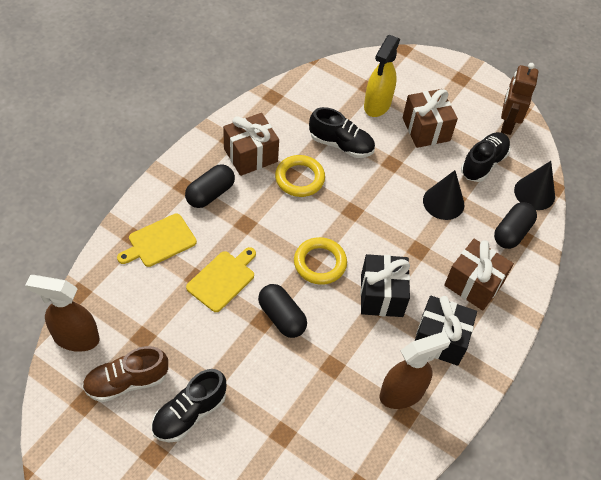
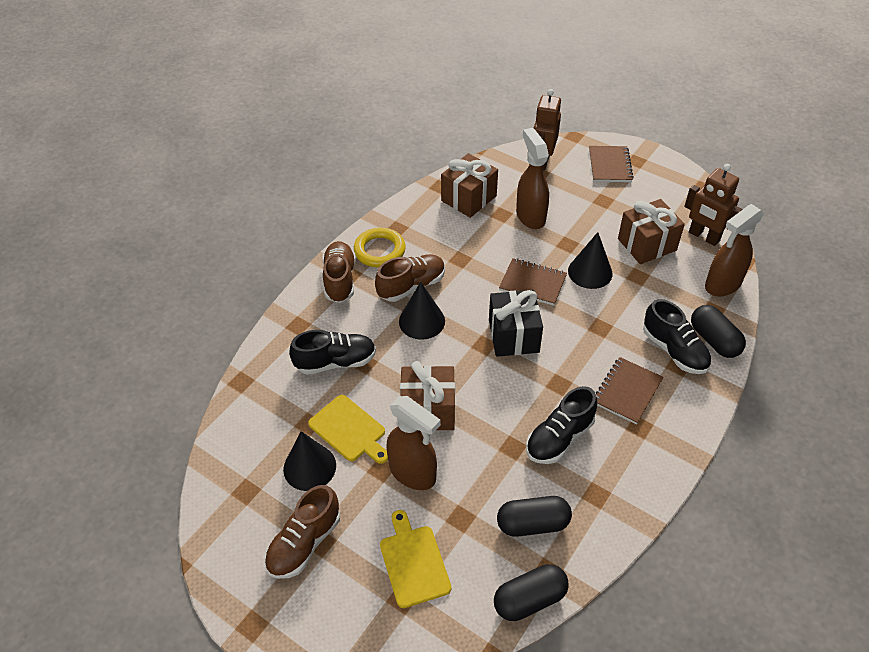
black cone: 2 -> 3
black gift: 2 -> 1
brown notebook: 0 -> 3
brown robot: 1 -> 2
brown shoe: 1 -> 3
brown spray bottle: 2 -> 3
yellow ring: 2 -> 1
yellow spray bottle: 1 -> 0

